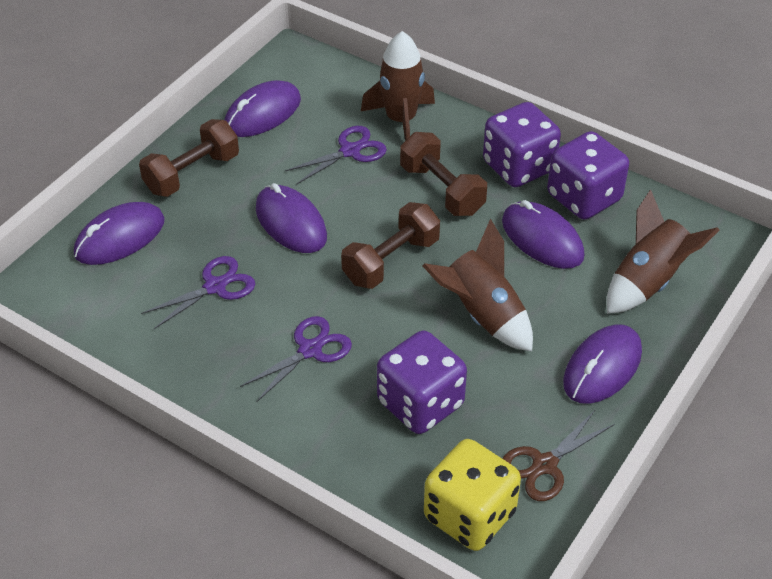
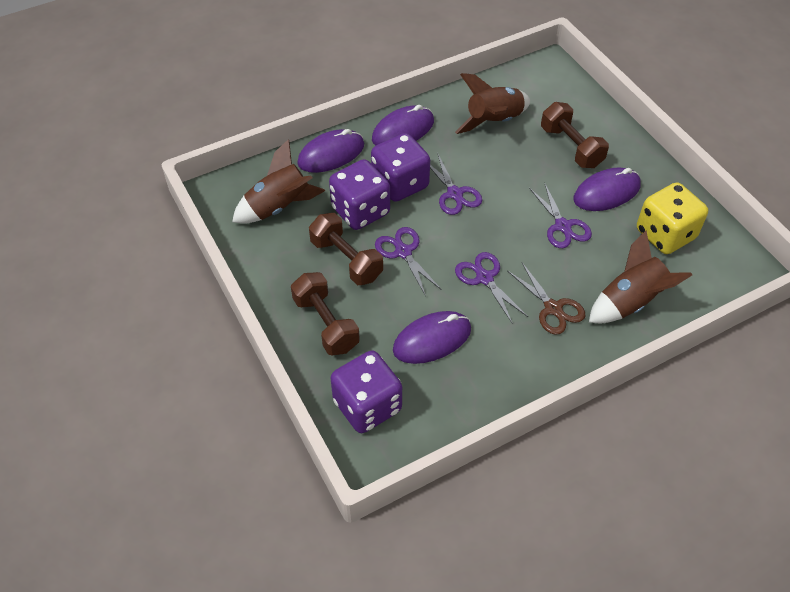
purple mouse: 5 -> 4
purple scissors: 3 -> 4

